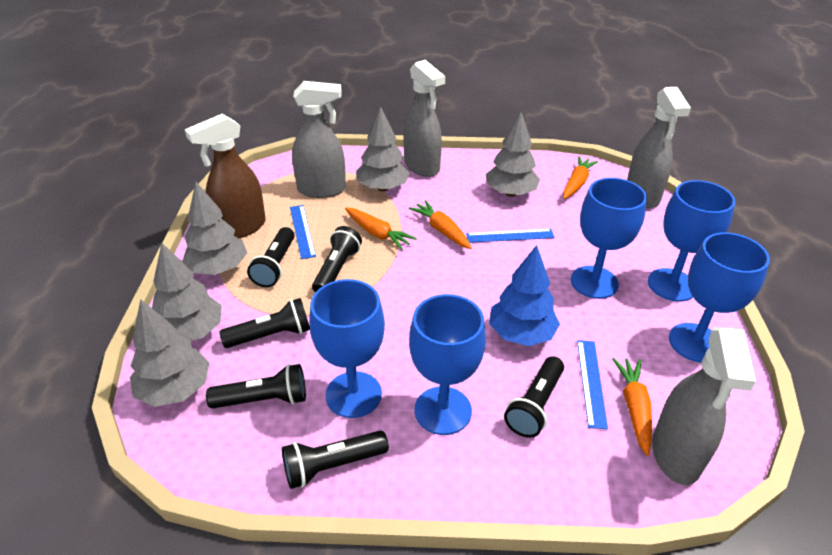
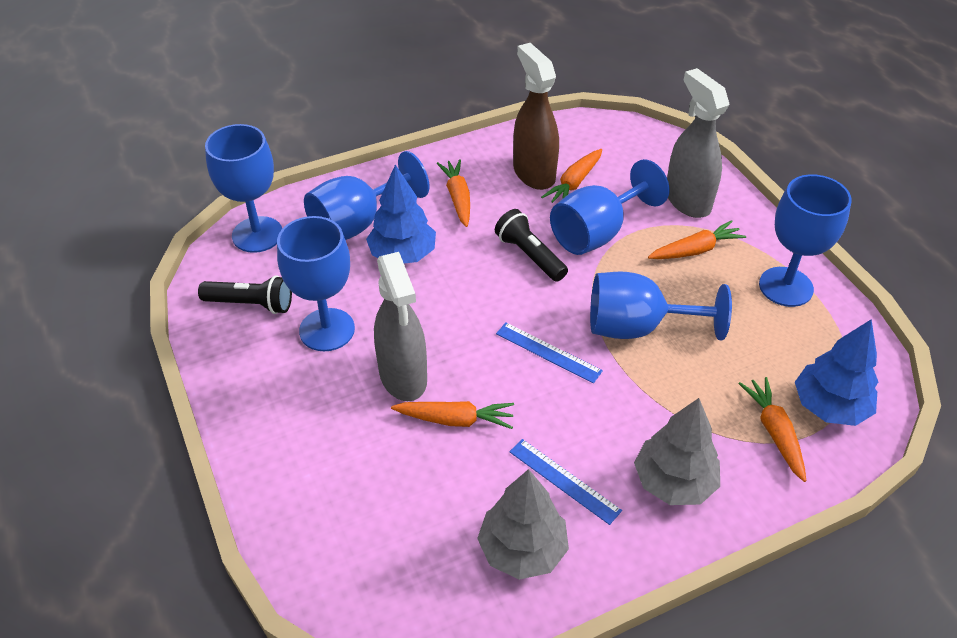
black flashlight: 6 -> 2
blue goblet: 5 -> 6
blue ruler: 3 -> 2
blue tree: 1 -> 2
grey spray bottle: 4 -> 2
grey tree: 5 -> 2
orange carrot: 4 -> 5

